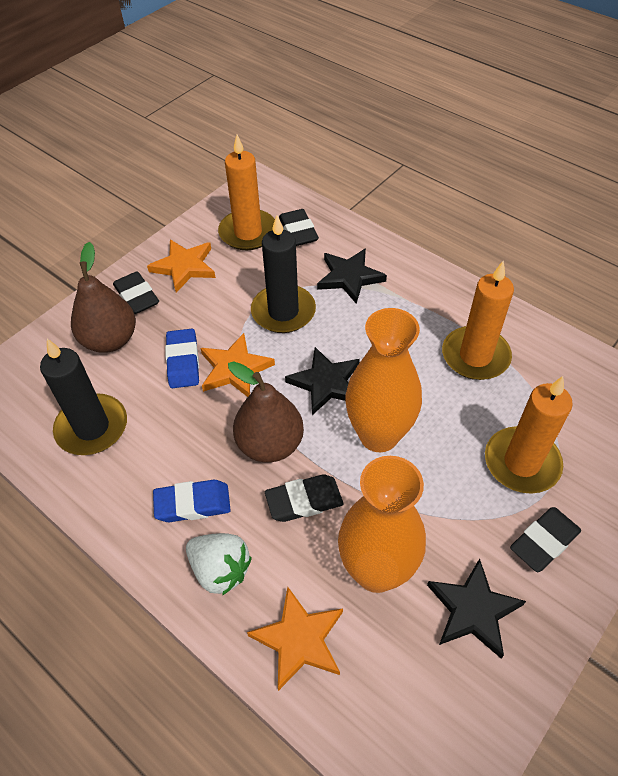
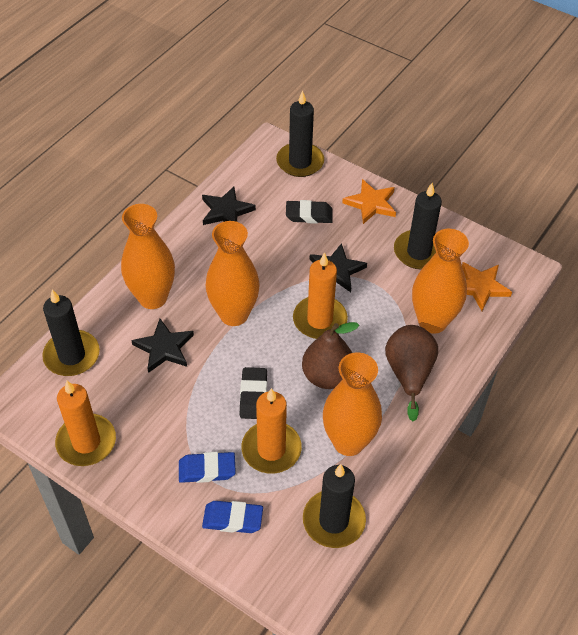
black candle: 2 -> 4
black eraser: 4 -> 2
orange star: 3 -> 2
orange vase: 2 -> 4
white strawberry: 1 -> 0

